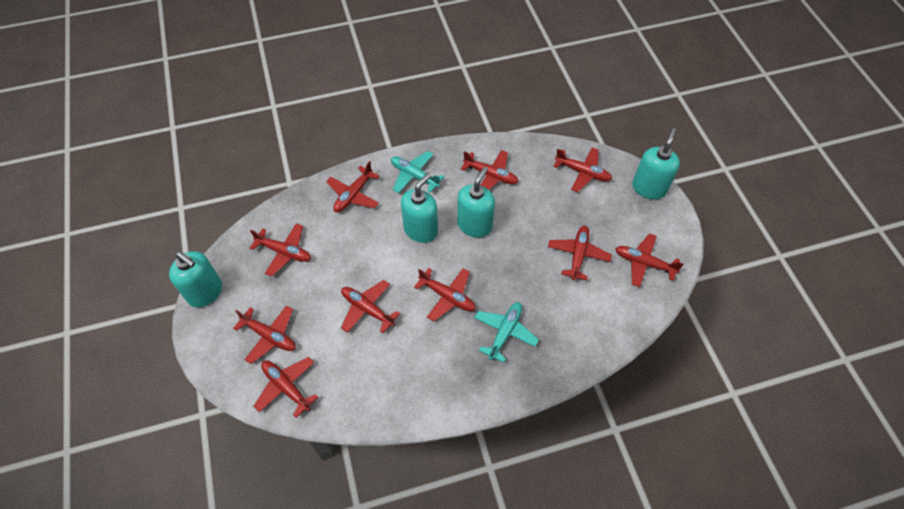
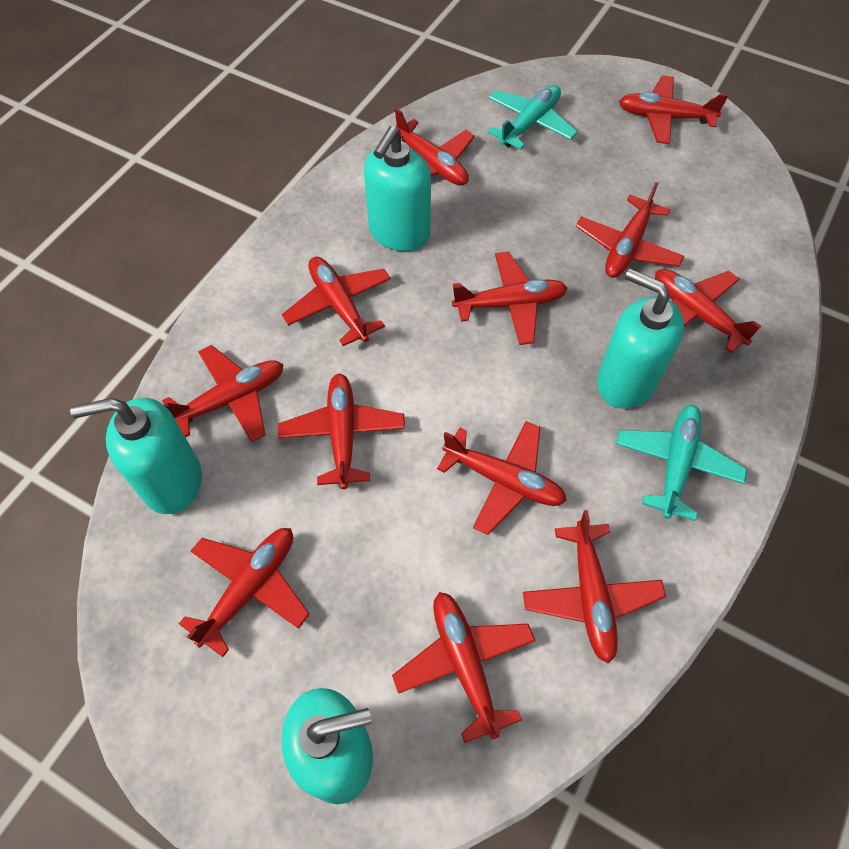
red plane: 10 -> 12

